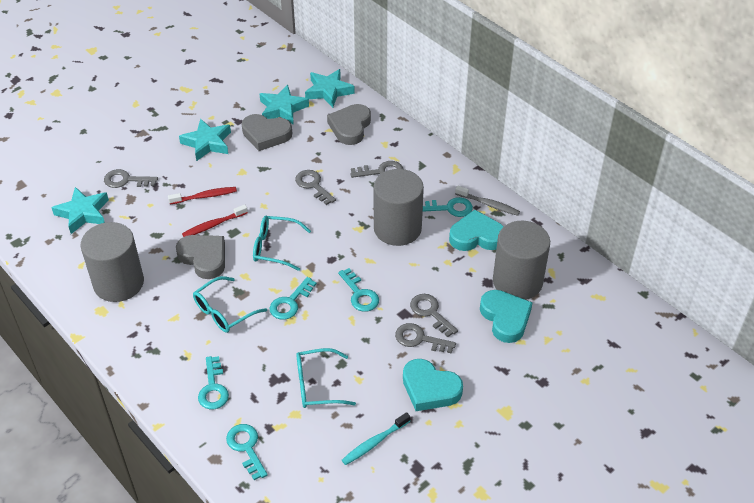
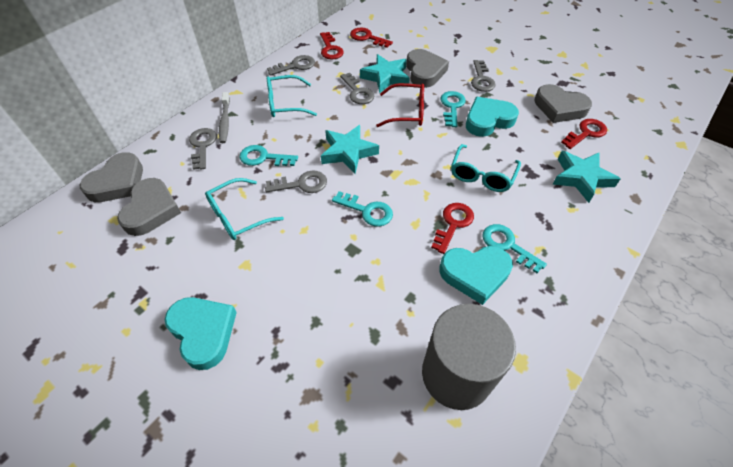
grey cylinder: 3 -> 1
grey heart: 3 -> 4
red glasses: 0 -> 1
red key: 0 -> 4
red toothbrush: 2 -> 0
turquoise key: 5 -> 4
turquoise star: 4 -> 3
turquoise toothbrush: 1 -> 0

